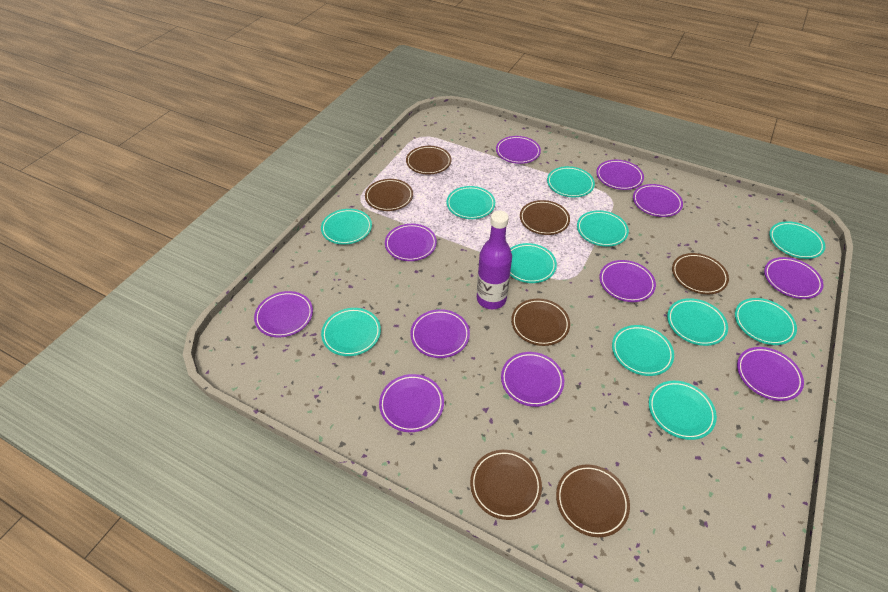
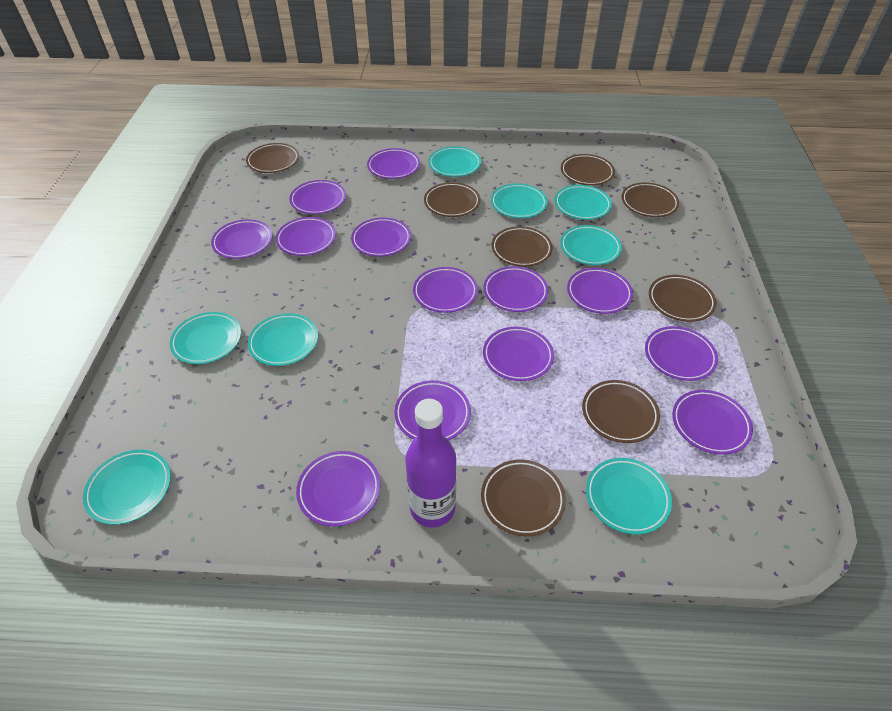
brown plate: 7 -> 8
purple plate: 11 -> 13
turquoise plate: 11 -> 8

